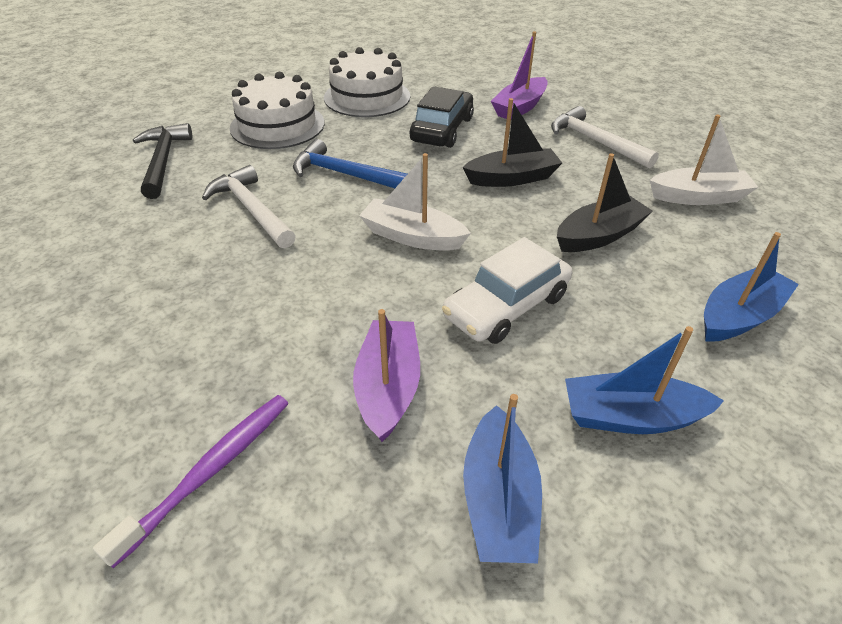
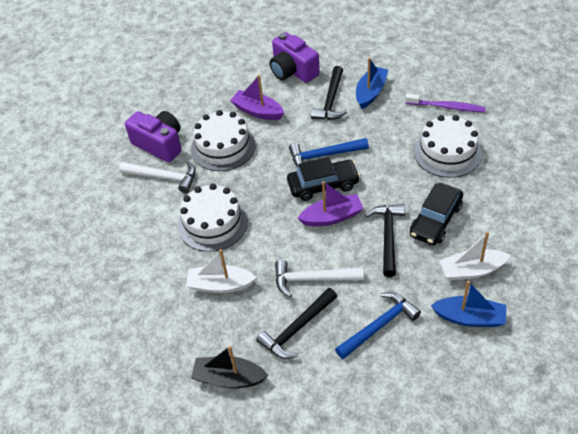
black boat: 2 -> 1
black car: 1 -> 2
black hammer: 1 -> 3
blue boat: 3 -> 2
blue hammer: 1 -> 2
purple camera: 0 -> 2
white cake: 2 -> 3
white car: 1 -> 0

